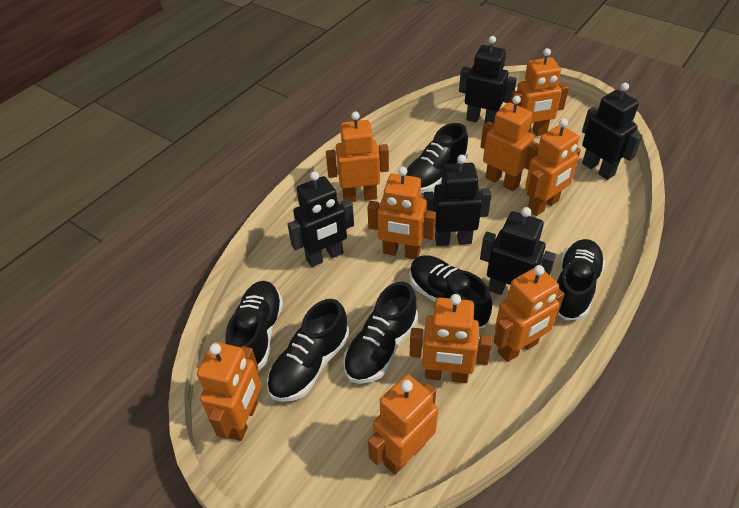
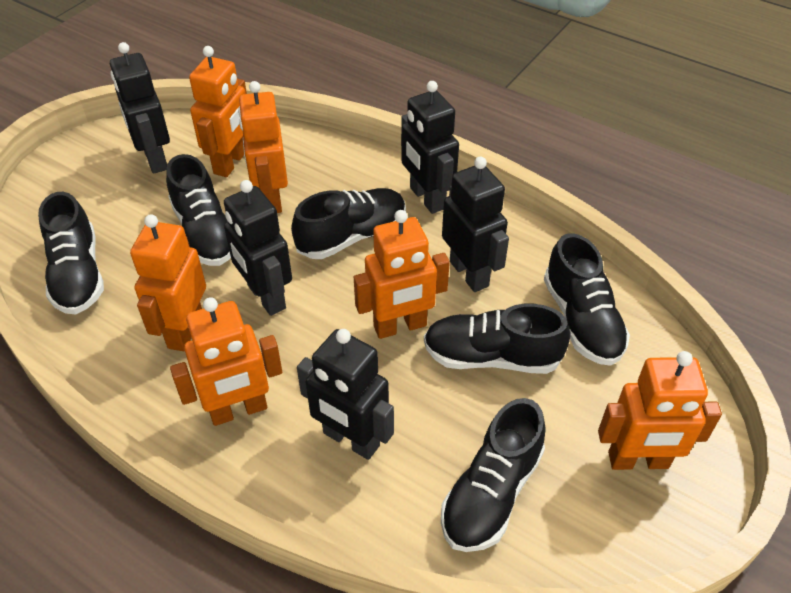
orange robot: 9 -> 6

